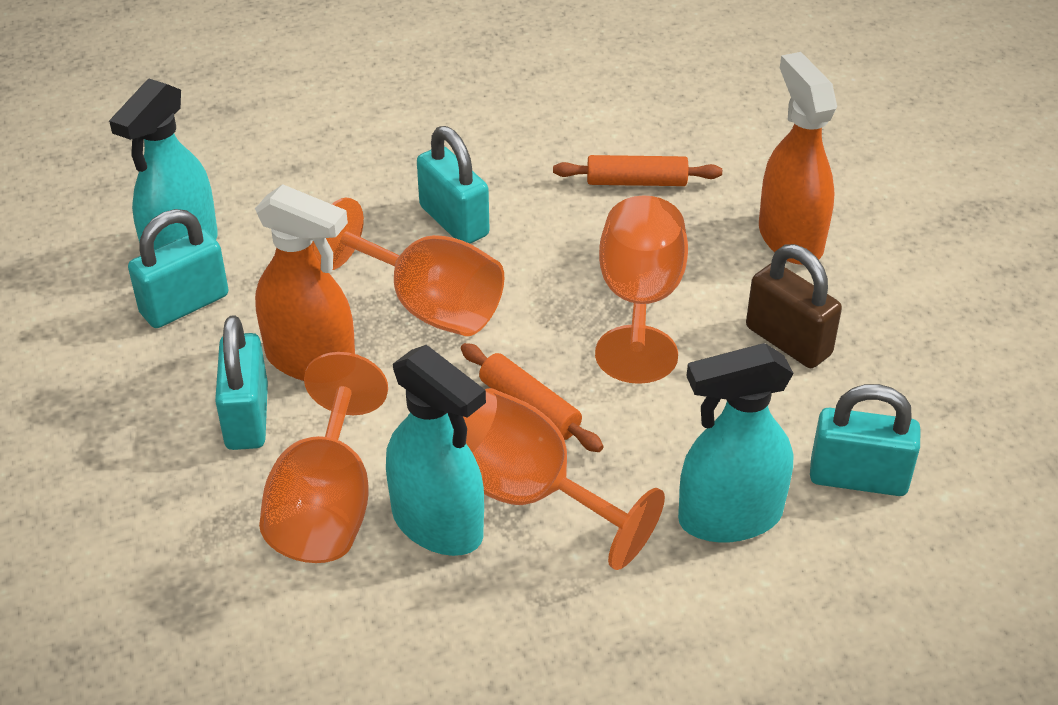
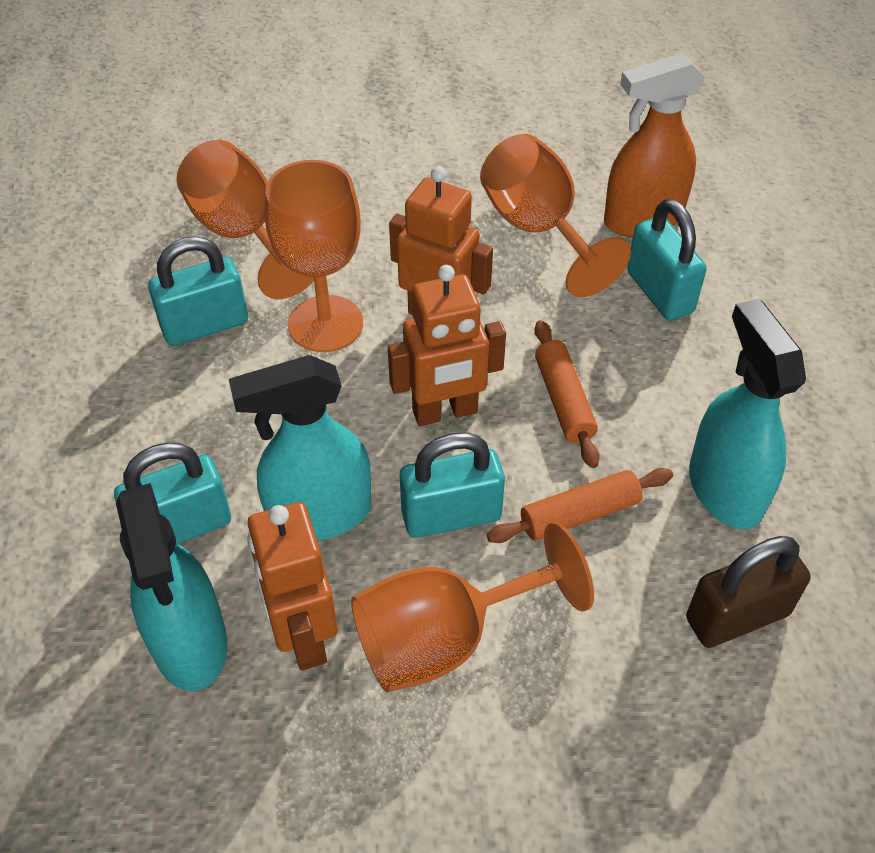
orange robot: 0 -> 3
orange spray bottle: 2 -> 1

